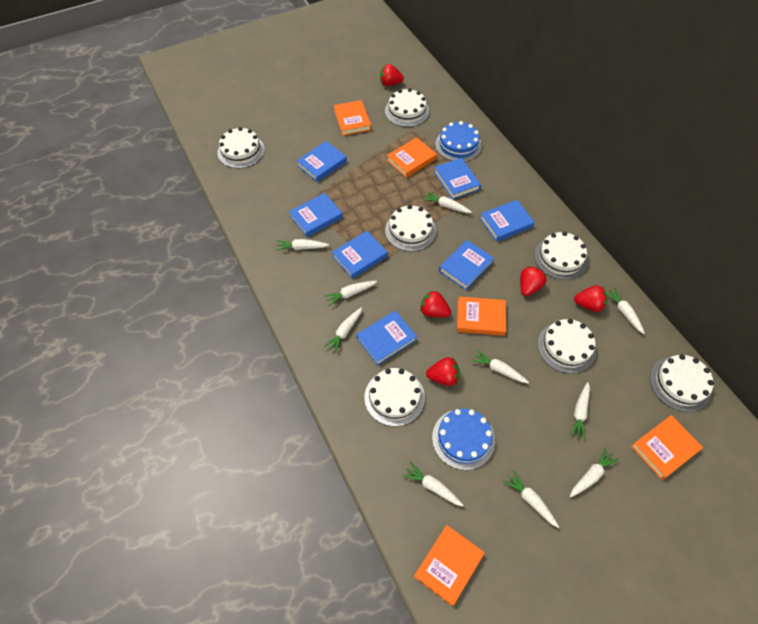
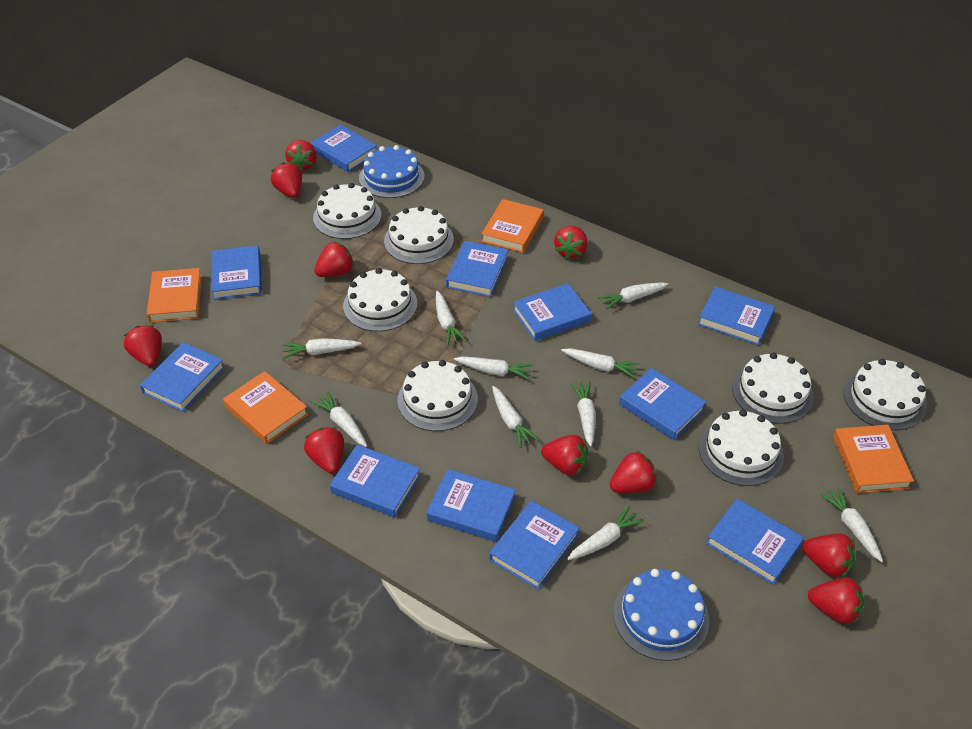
blue book: 7 -> 11
orange book: 5 -> 4
red strawberry: 5 -> 10

